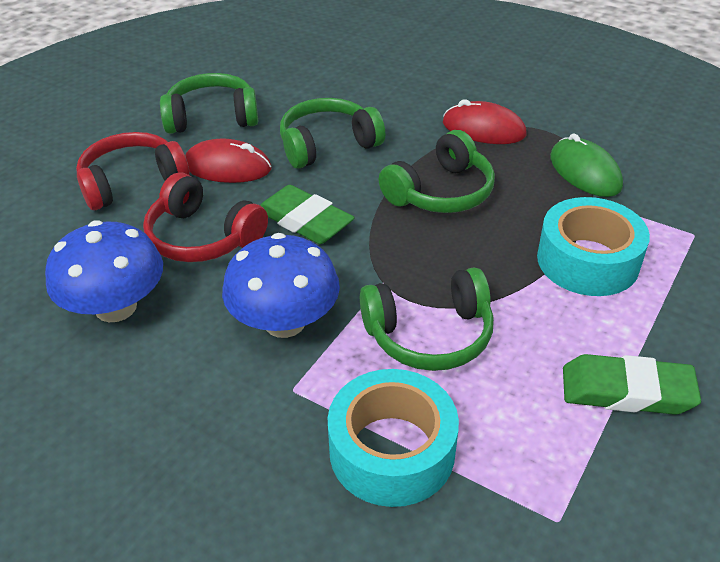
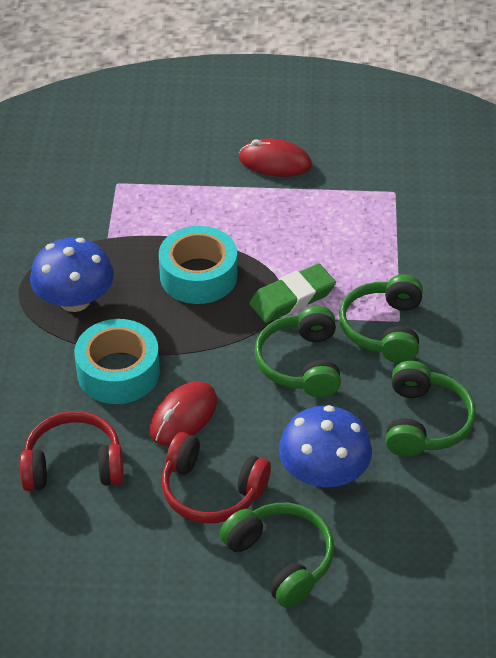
green eraser: 2 -> 1
green mouse: 1 -> 0

